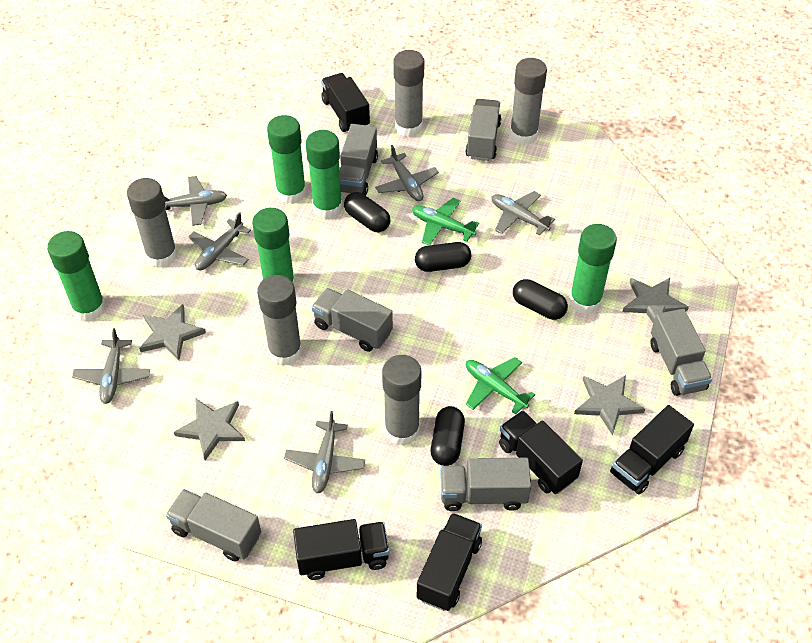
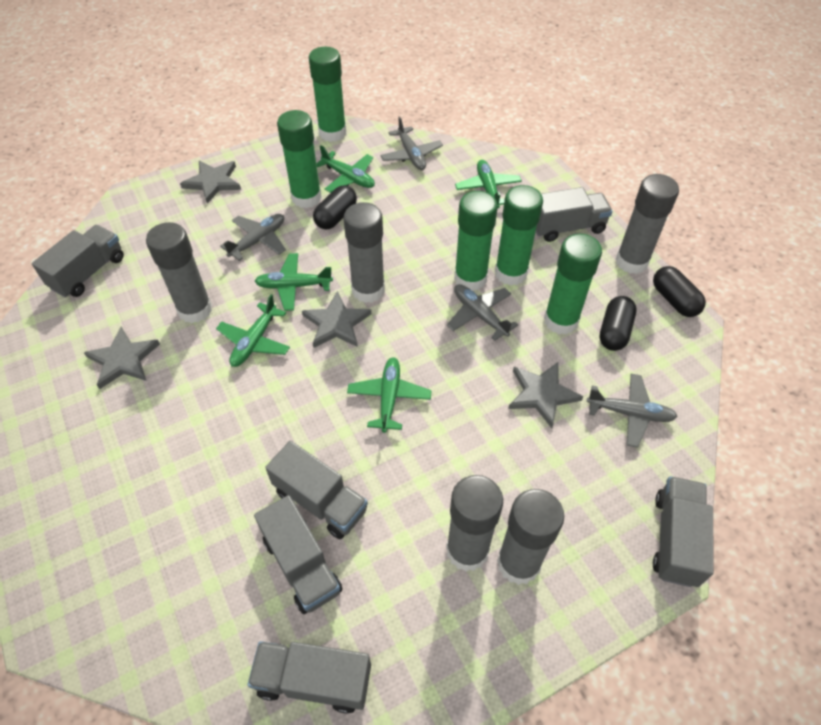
black capsule: 4 -> 3
black truck: 5 -> 0
green plane: 2 -> 5
grey plane: 6 -> 4

